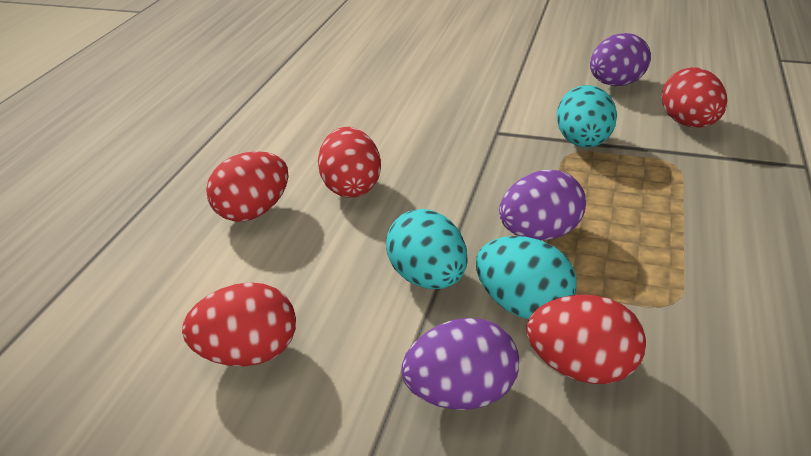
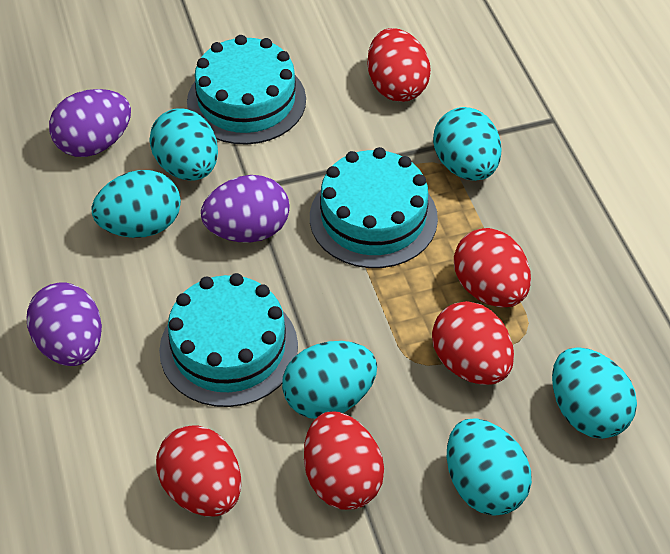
turquoise cake: 0 -> 3
turquoise egg: 3 -> 6

